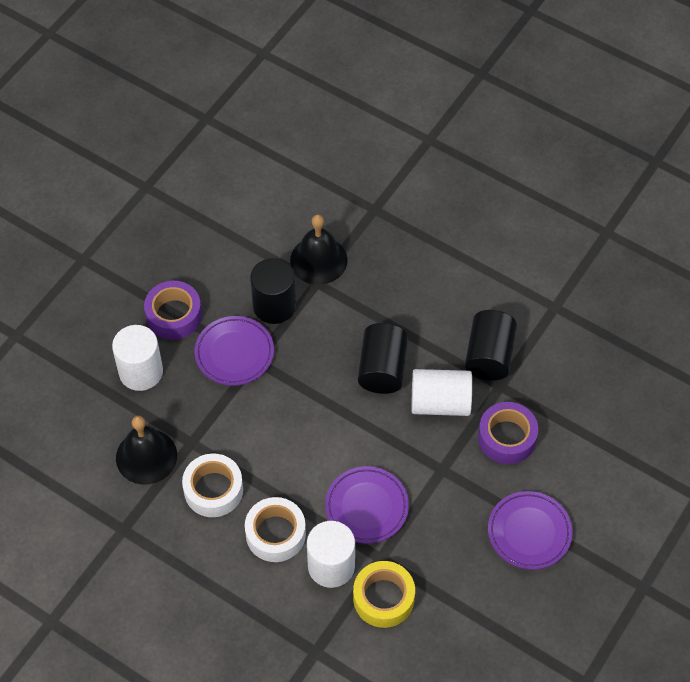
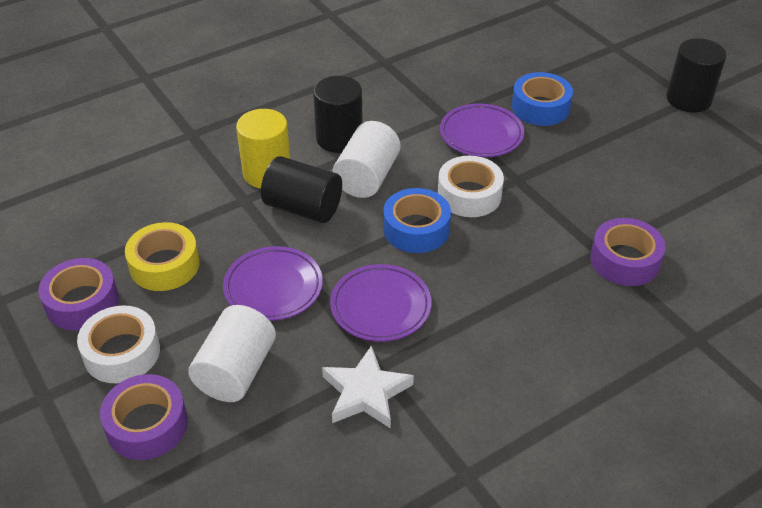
black bell: 2 -> 0
blue tape: 0 -> 2
purple tape: 2 -> 3
white cylinder: 3 -> 2
white star: 0 -> 1
yellow cylinder: 0 -> 1

